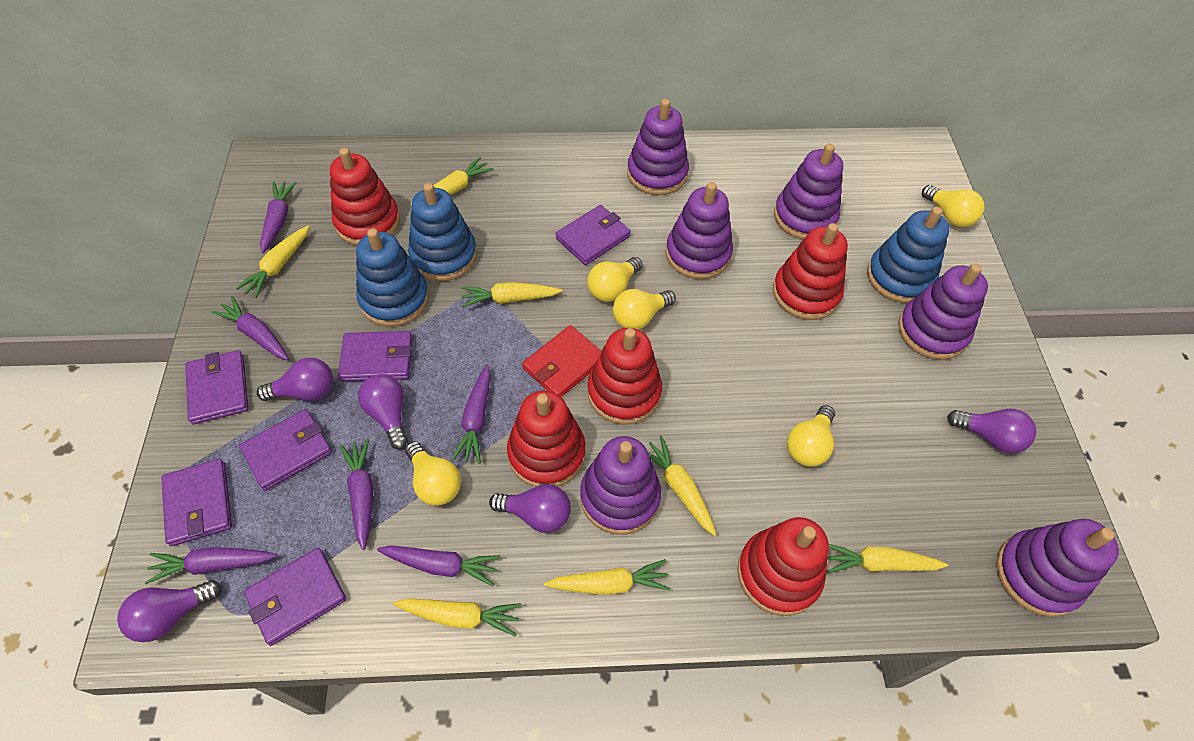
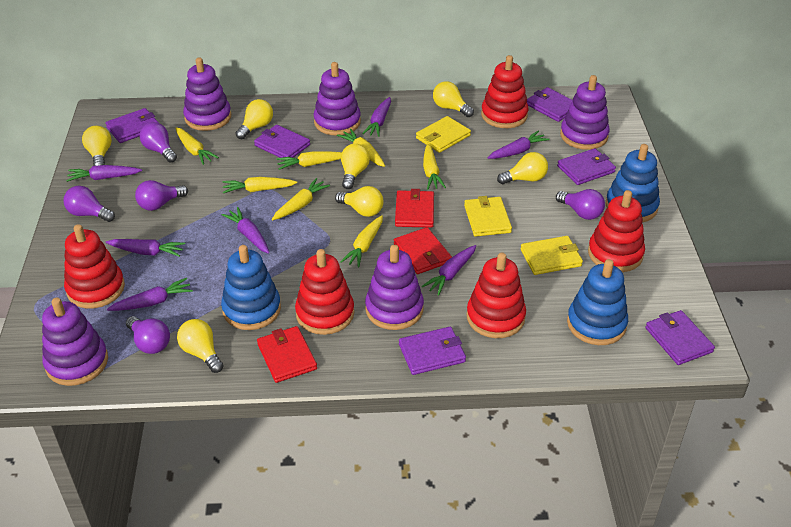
purple carrot: 6 -> 7
purple stacking toy: 6 -> 5
red wallet: 1 -> 3
yellow light bulb: 5 -> 7
yellow wallet: 0 -> 3

